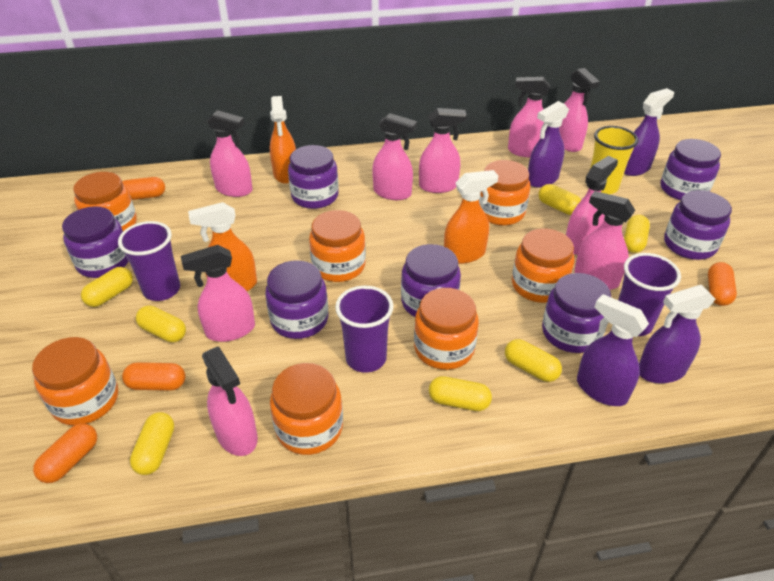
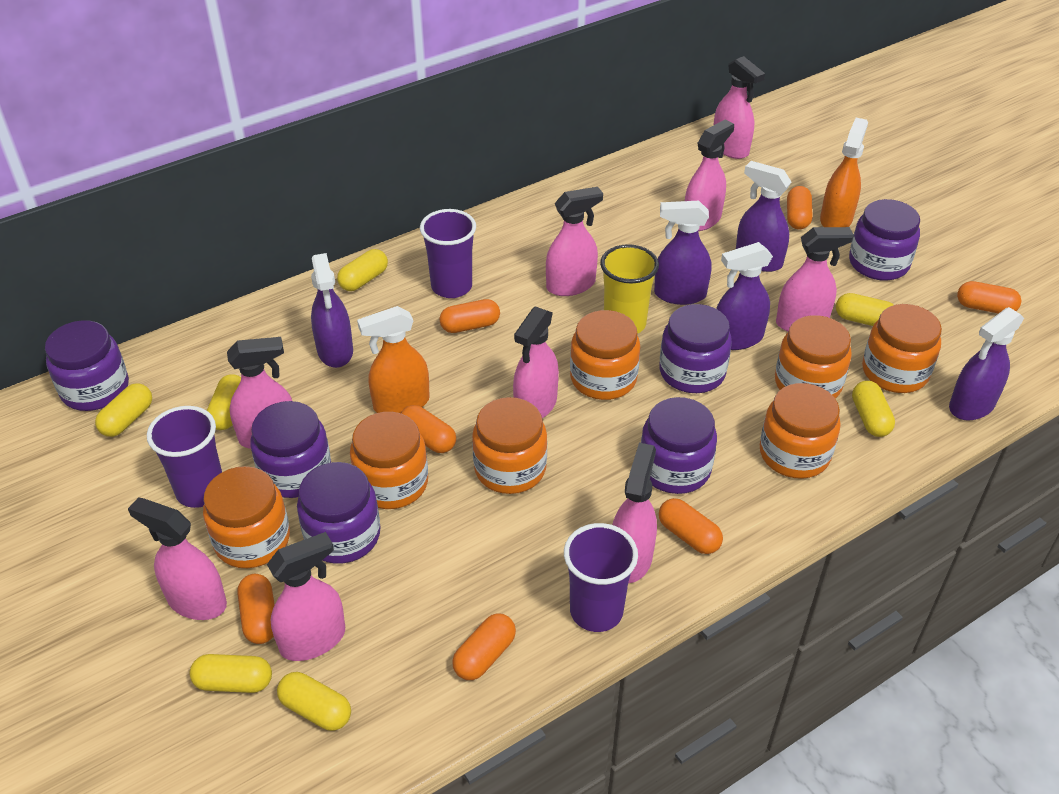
orange capsule: 4 -> 7
orange spray bottle: 3 -> 2
purple jar: 7 -> 6
purple spray bottle: 4 -> 5

